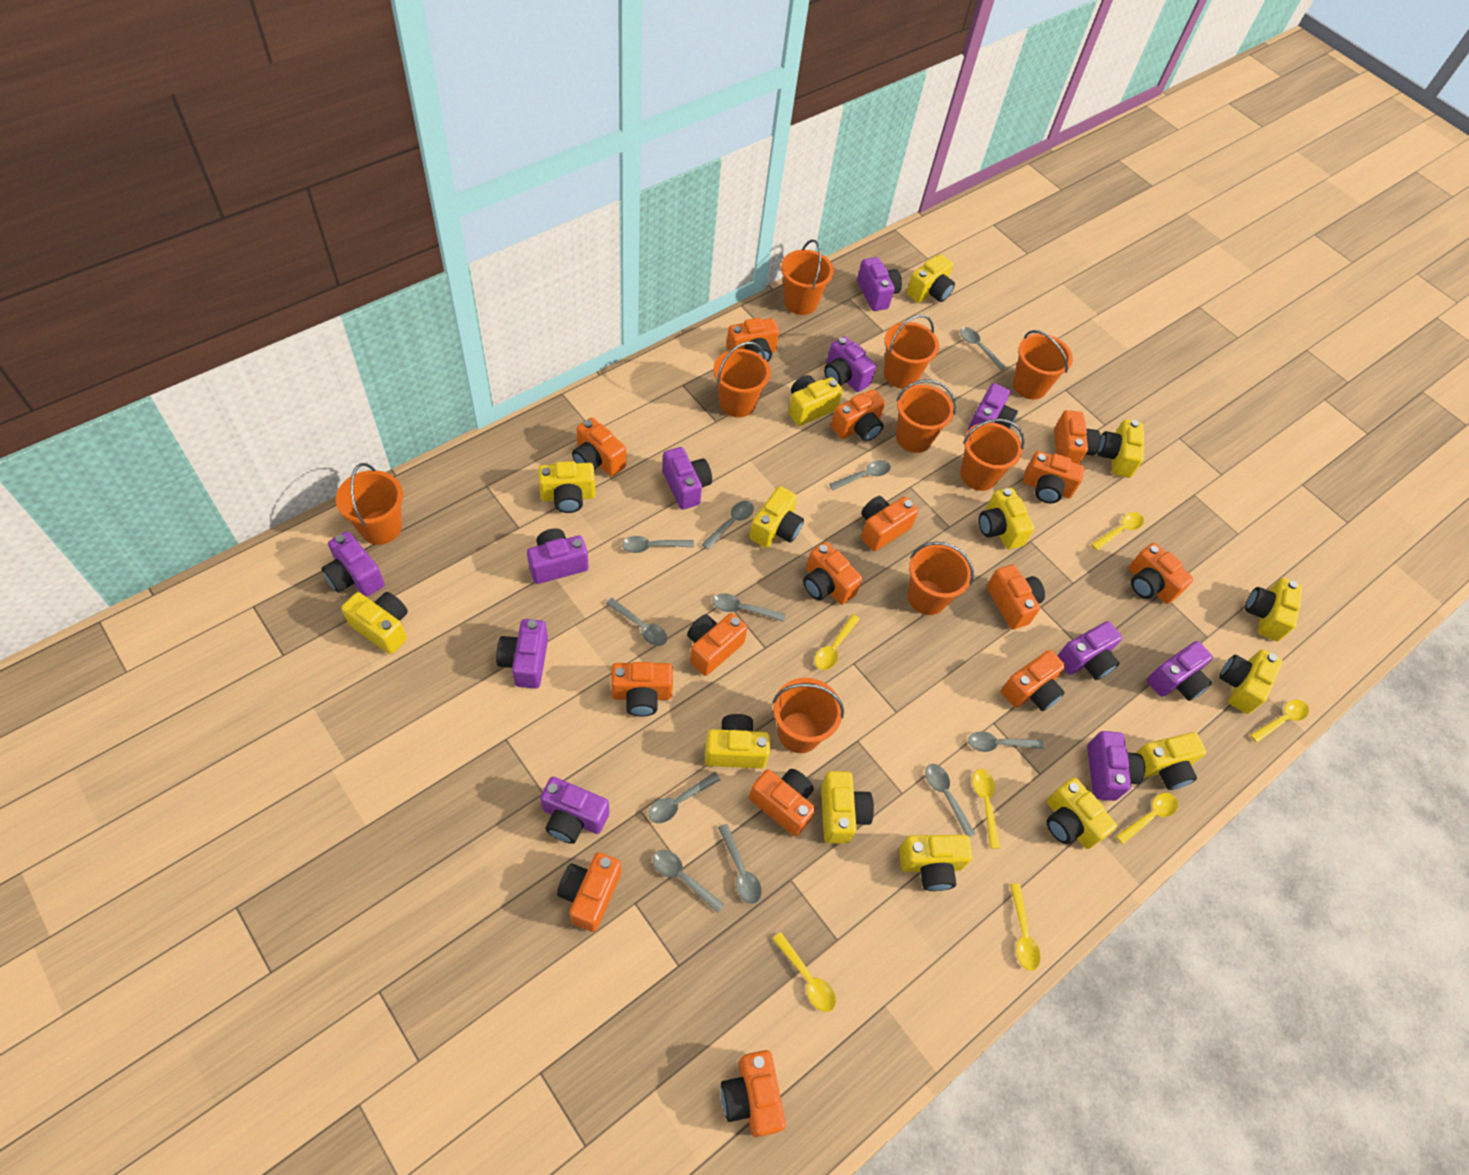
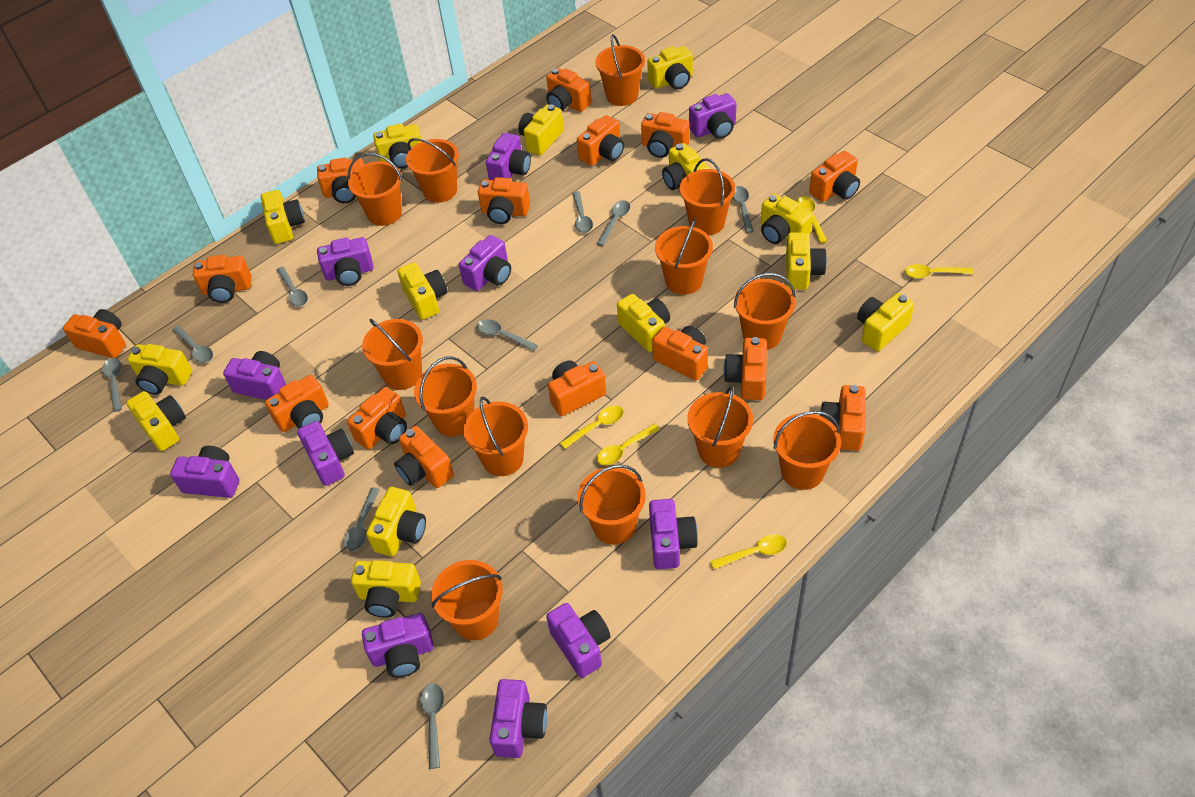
grey spoon: 11 -> 9
orange bucket: 9 -> 13
yellow spoon: 7 -> 5

